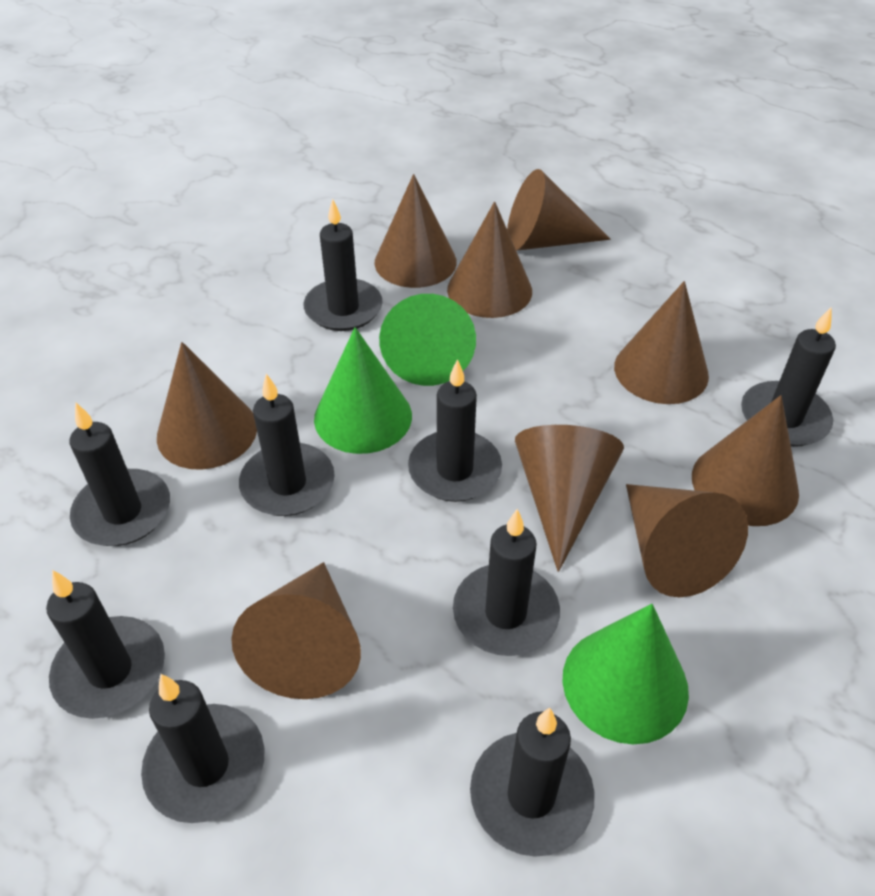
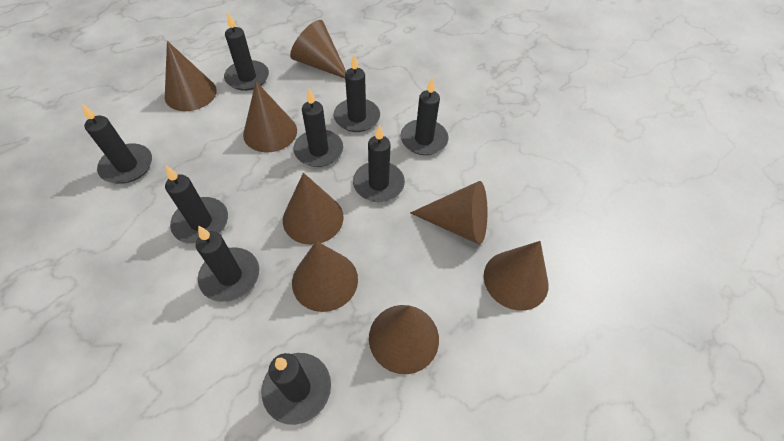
brown cone: 9 -> 8
green cone: 3 -> 0

